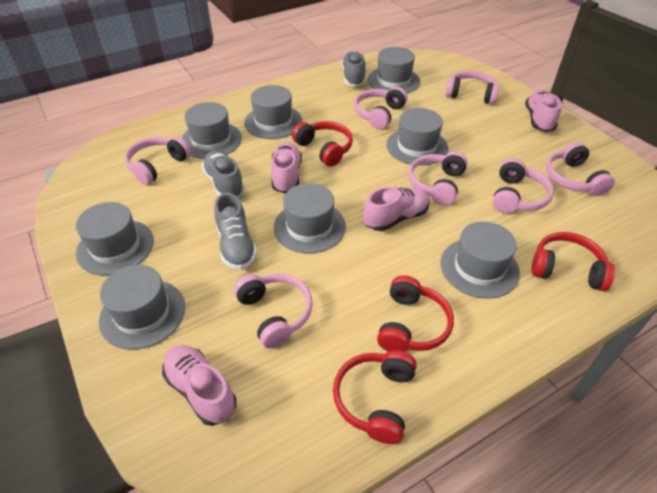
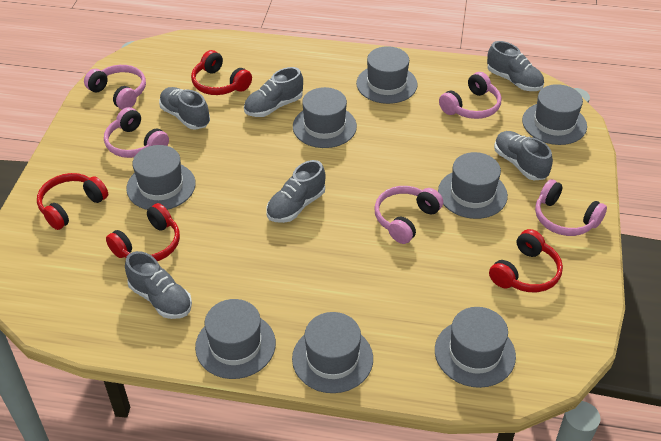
grey shoe: 3 -> 6
pink headphones: 7 -> 5
pink shoe: 4 -> 0

